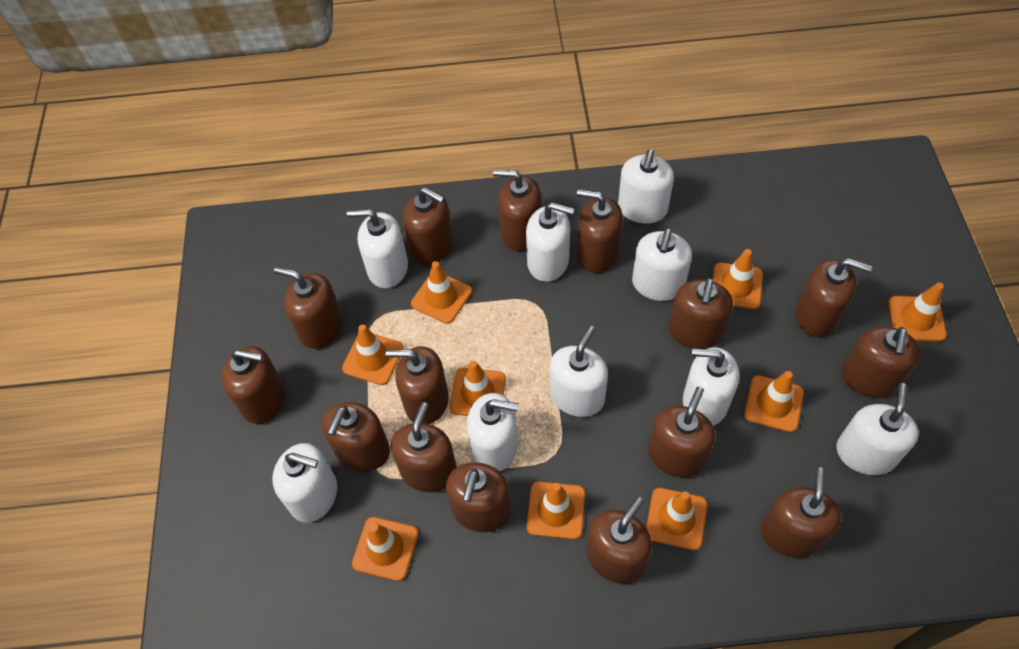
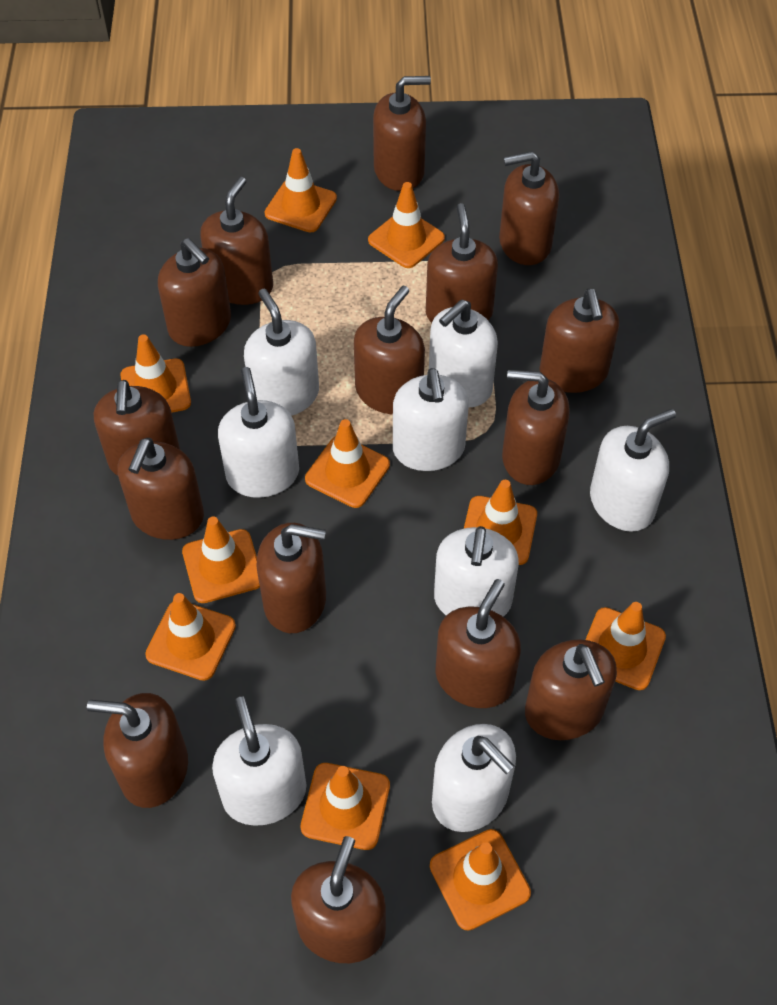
orange traffic cone: 9 -> 10
white soap dispenser: 9 -> 8

